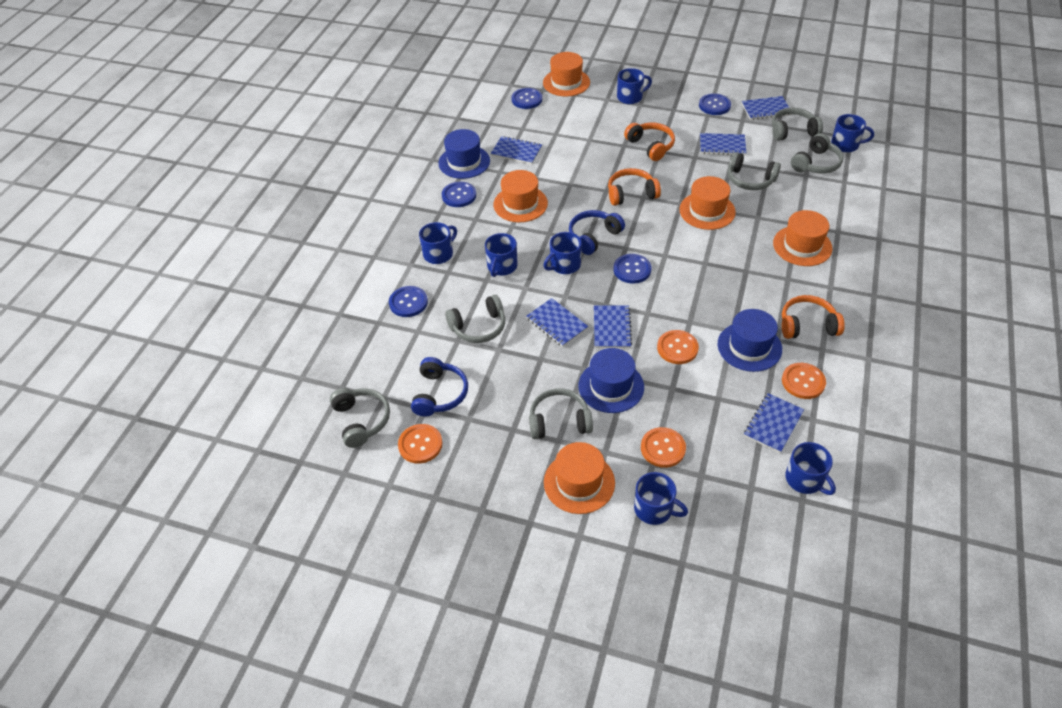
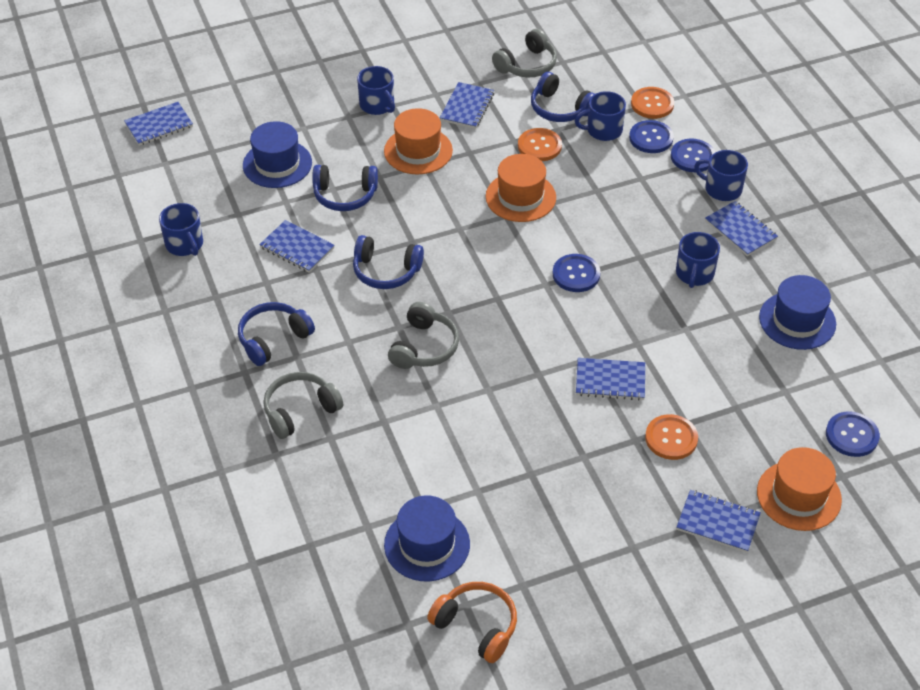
blue button: 5 -> 4
blue headphones: 2 -> 4
blue mug: 7 -> 5
grey headphones: 6 -> 3
orange button: 4 -> 3
orange hat: 5 -> 3
orange headphones: 3 -> 1

